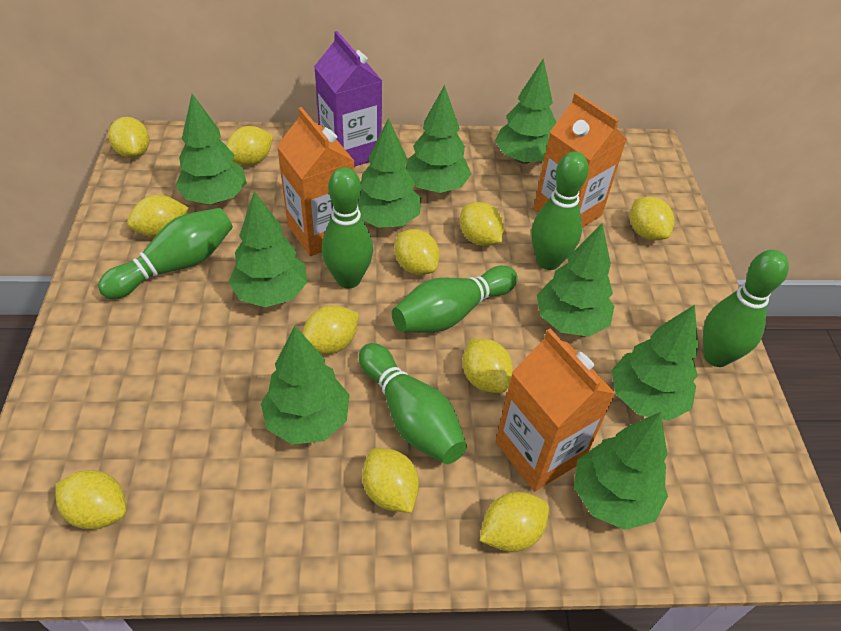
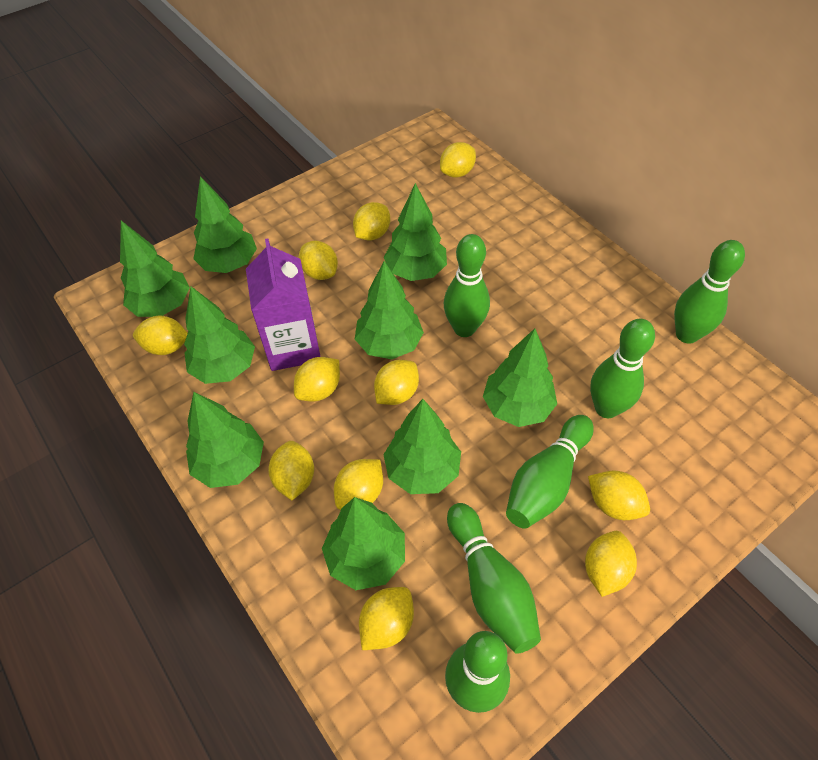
orange carton: 3 -> 0

